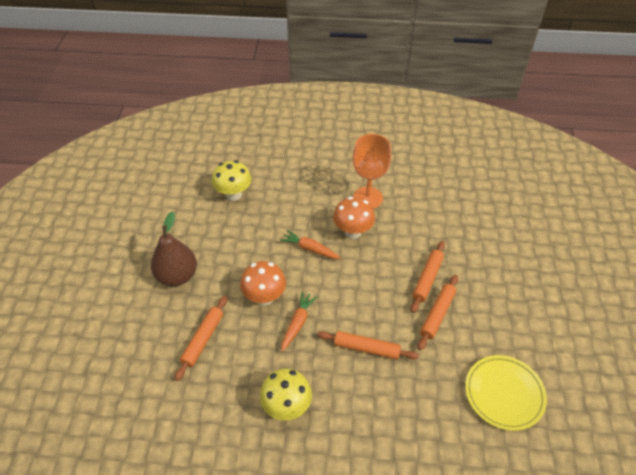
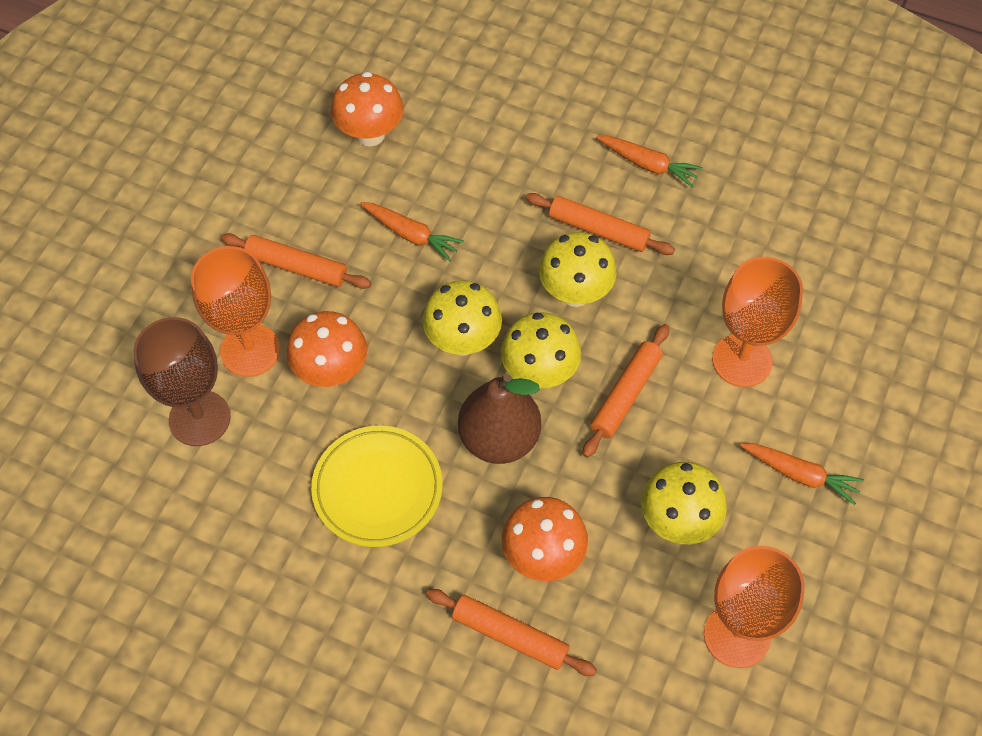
brown goblet: 0 -> 1
orange carrot: 2 -> 3
orange goblet: 1 -> 3
orange mushroom: 2 -> 3
yellow mushroom: 2 -> 4

